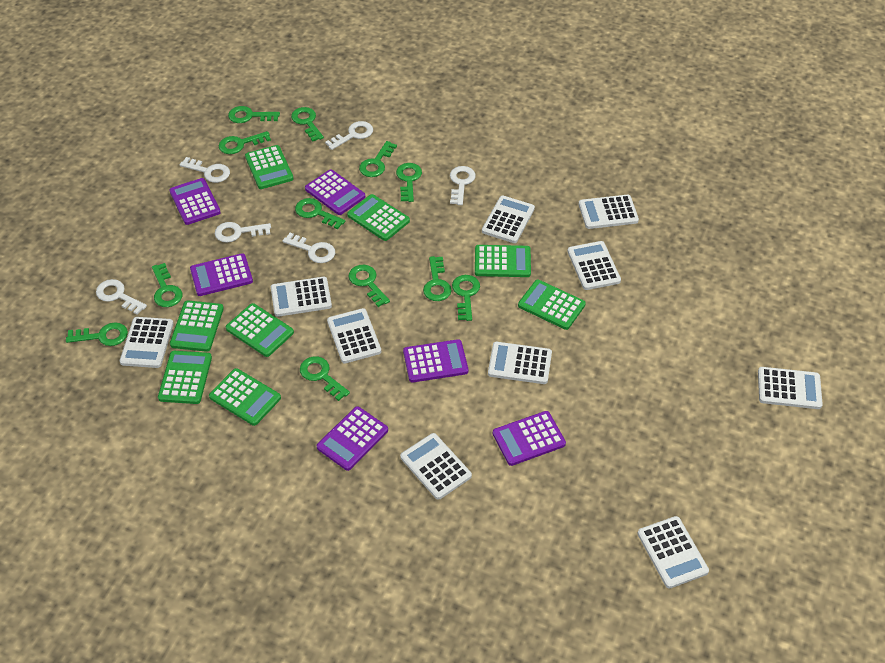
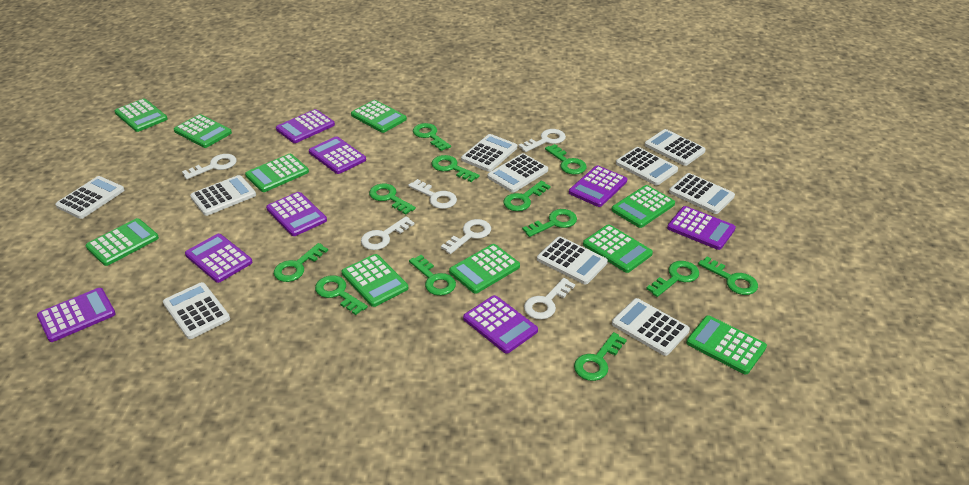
green calculator: 8 -> 10
purple calculator: 6 -> 8

